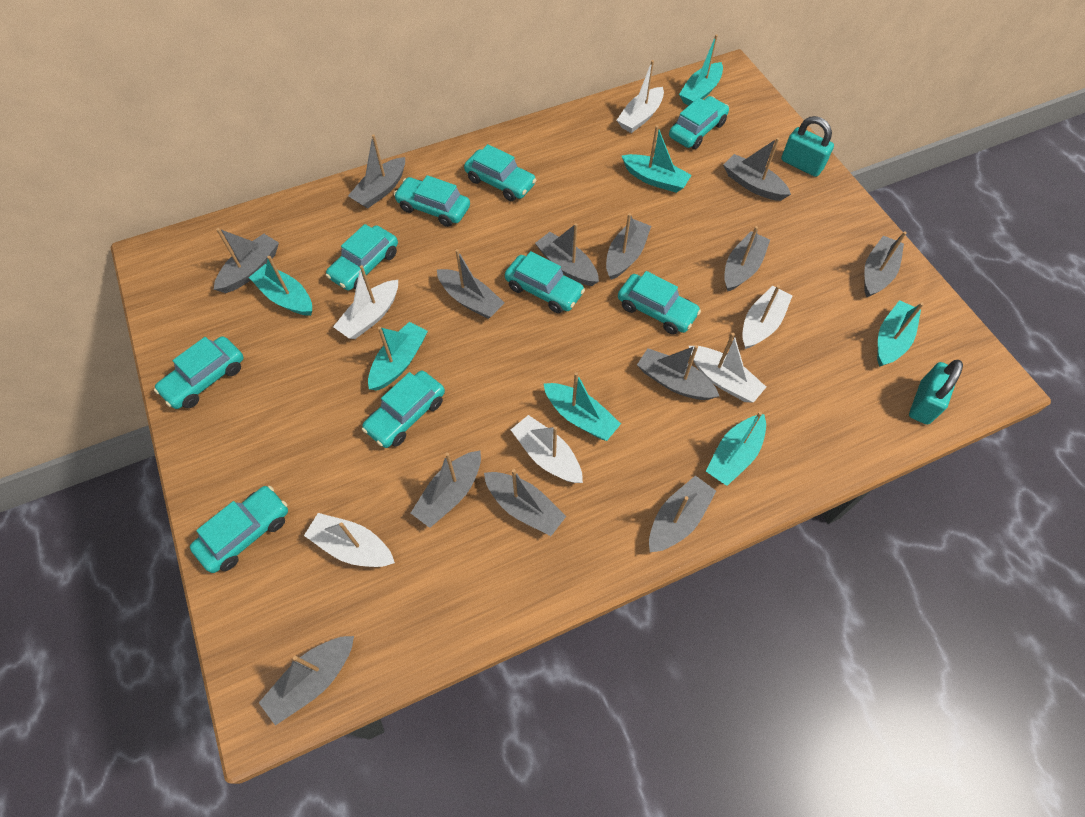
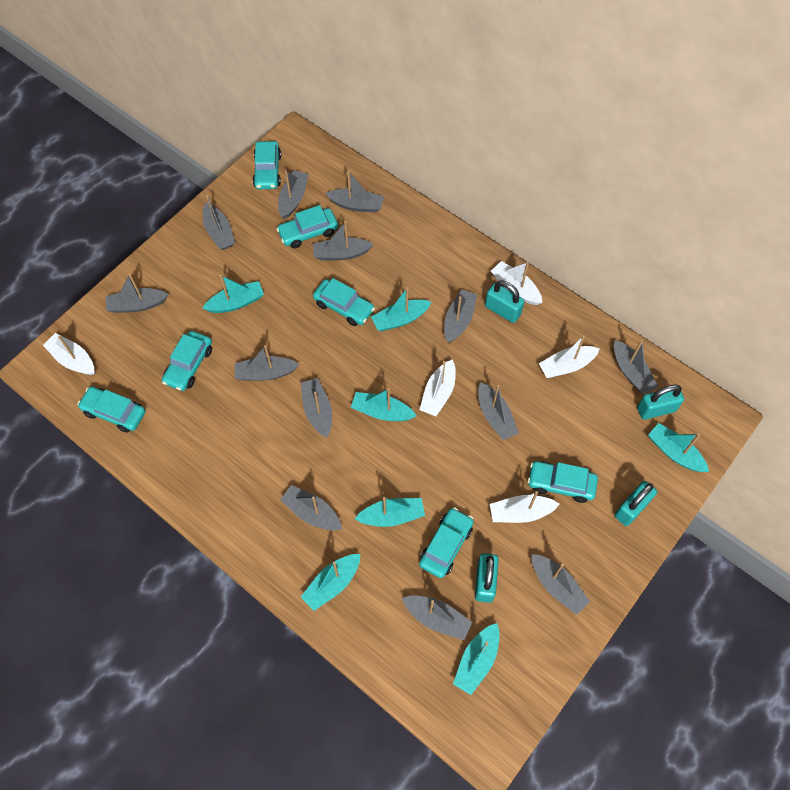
turquoise car: 9 -> 7
turquoise padlock: 2 -> 4
white boat: 6 -> 5

